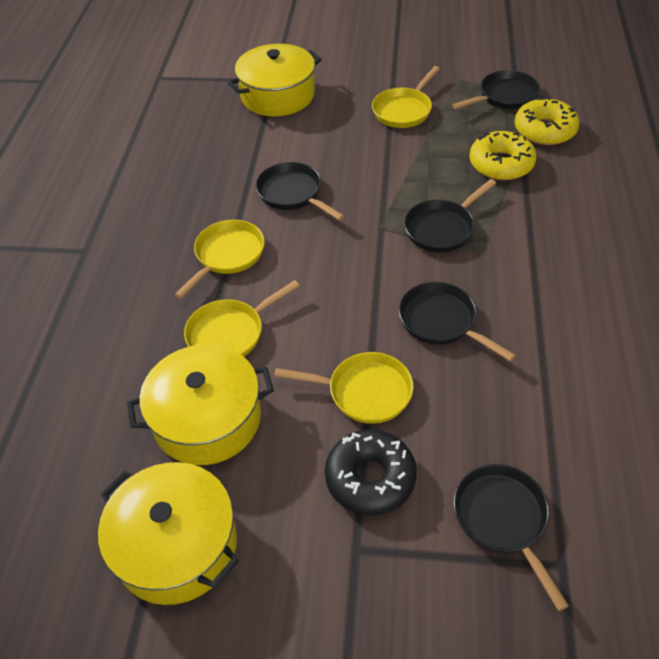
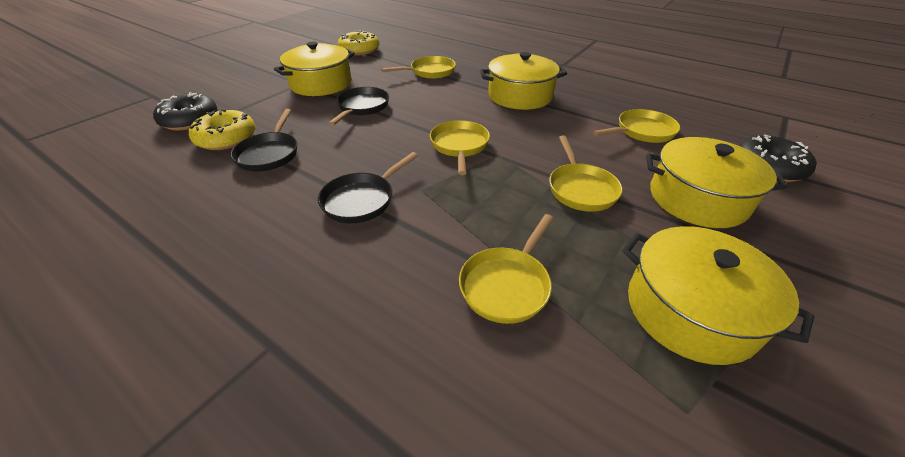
black donut: 1 -> 2
black pan: 5 -> 3
yellow pan: 4 -> 5
yellow pot: 3 -> 4

